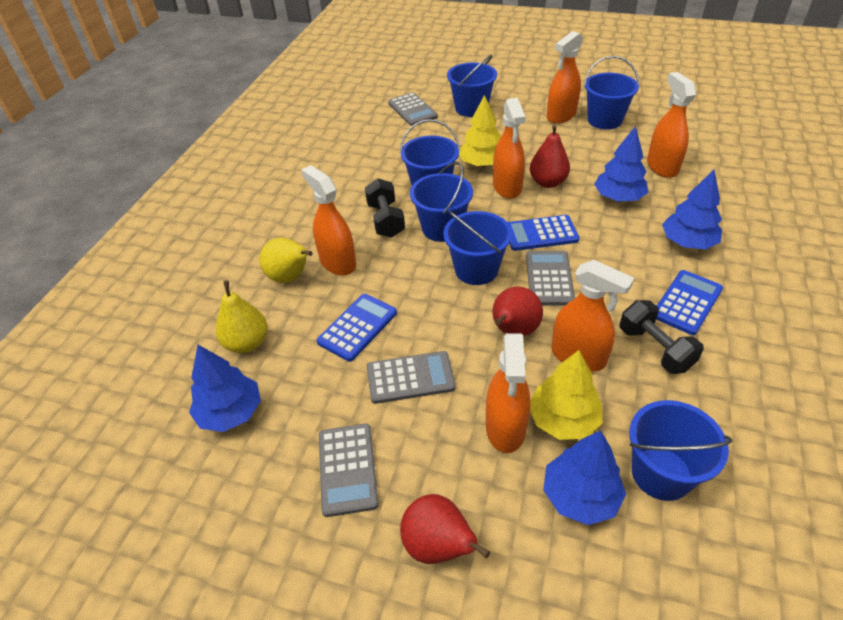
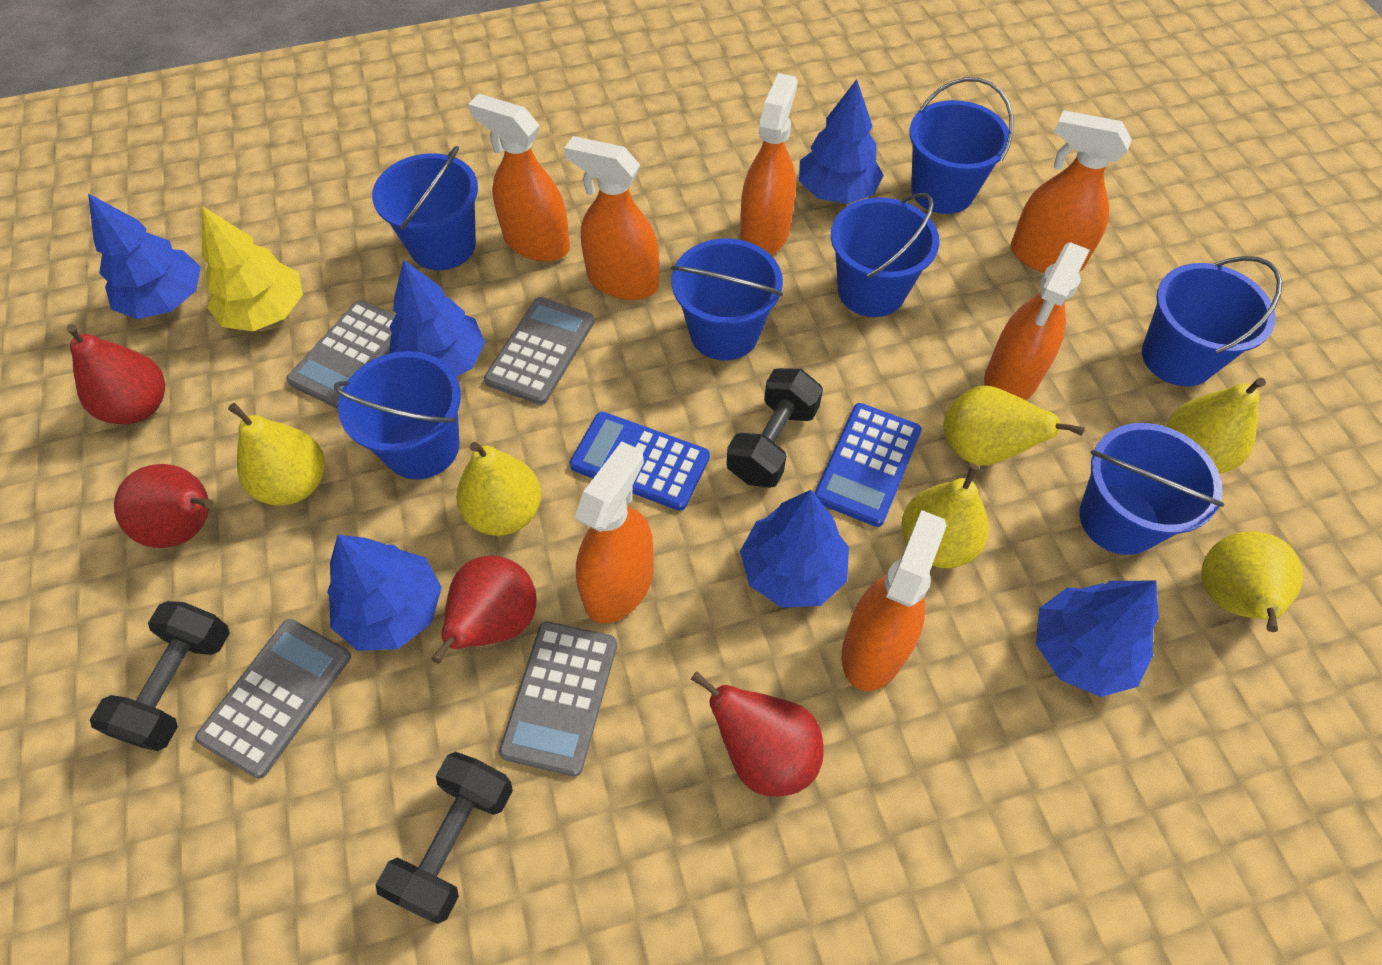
black dumbbell: 2 -> 3
blue bucket: 6 -> 7
blue calculator: 3 -> 2
blue tree: 4 -> 6
orange spray bottle: 6 -> 7
red pear: 3 -> 4
yellow pear: 2 -> 6
yellow tree: 2 -> 1

